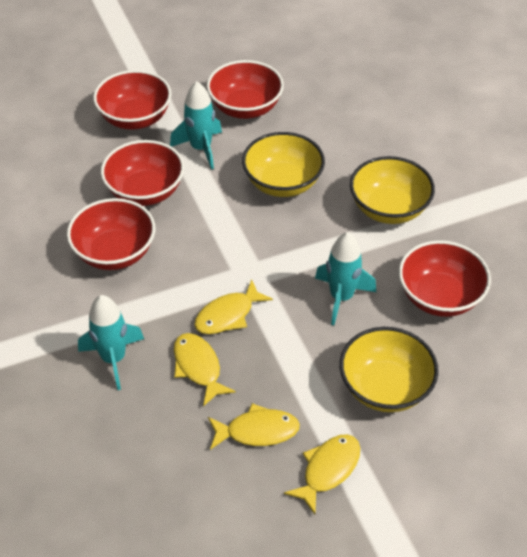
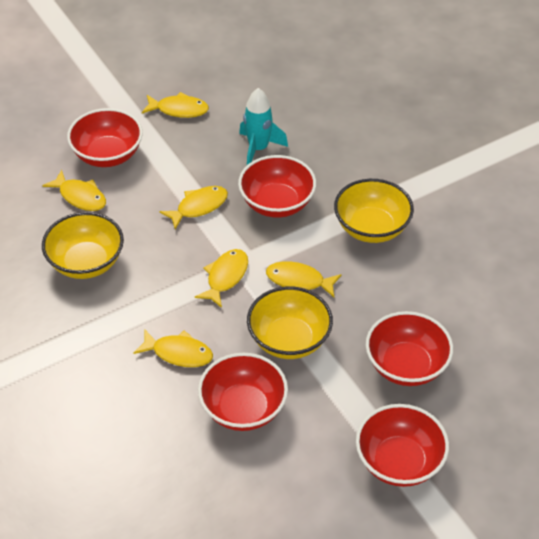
turquoise rocket: 3 -> 1
yellow fish: 4 -> 6

